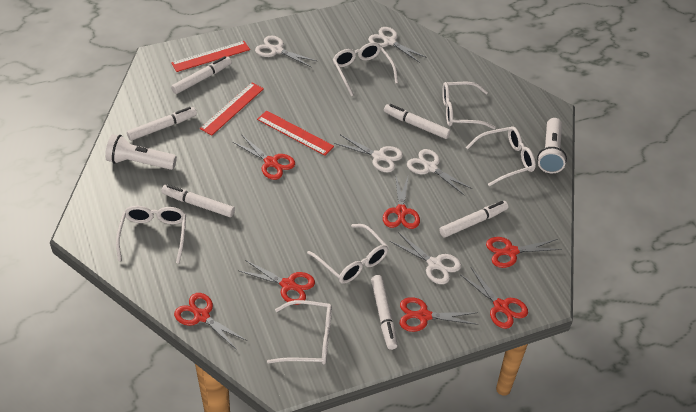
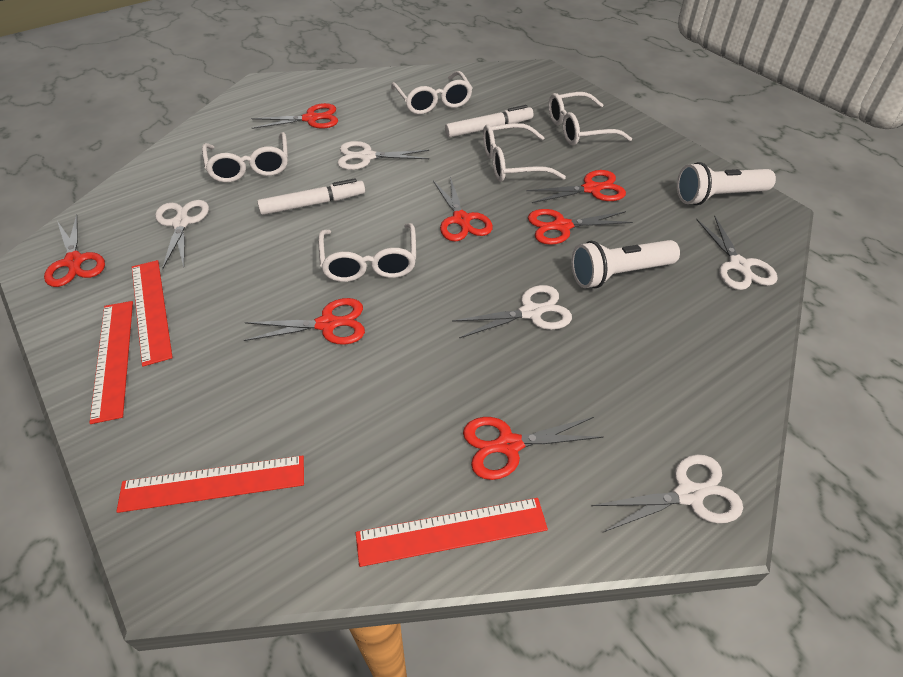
red ruler: 3 -> 4
white glasses: 6 -> 5
white marker: 6 -> 2

